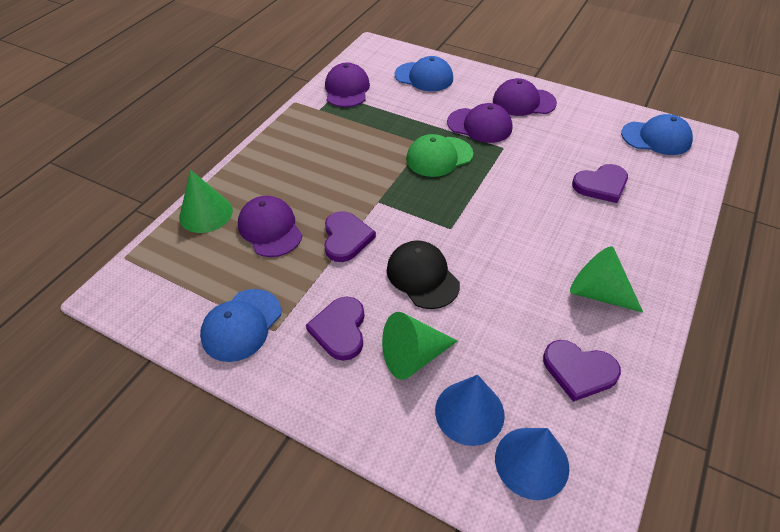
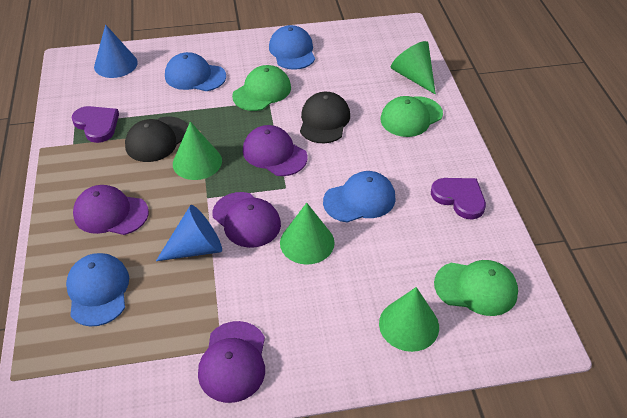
black cap: 1 -> 2
blue cap: 3 -> 4
green cap: 1 -> 3
green cone: 3 -> 4
purple heart: 4 -> 2

